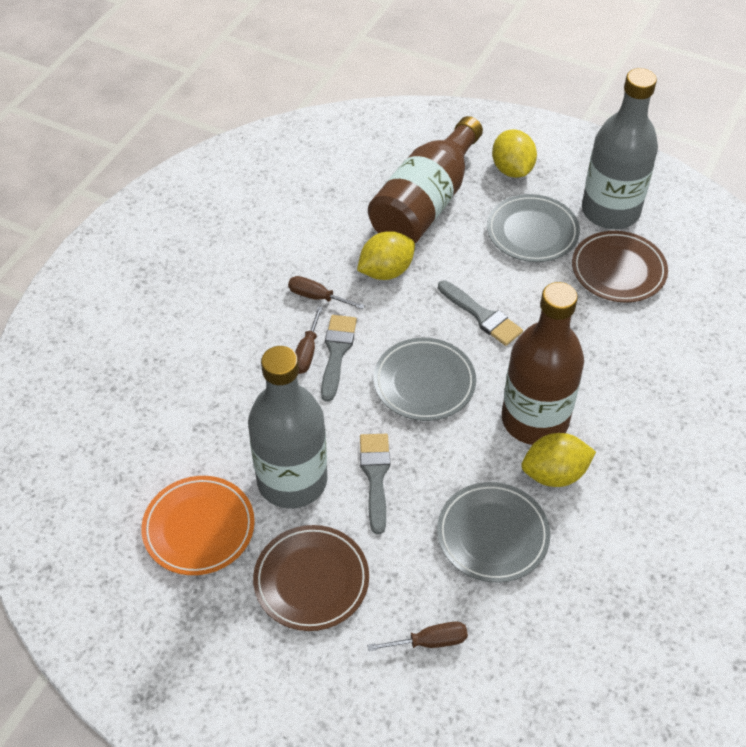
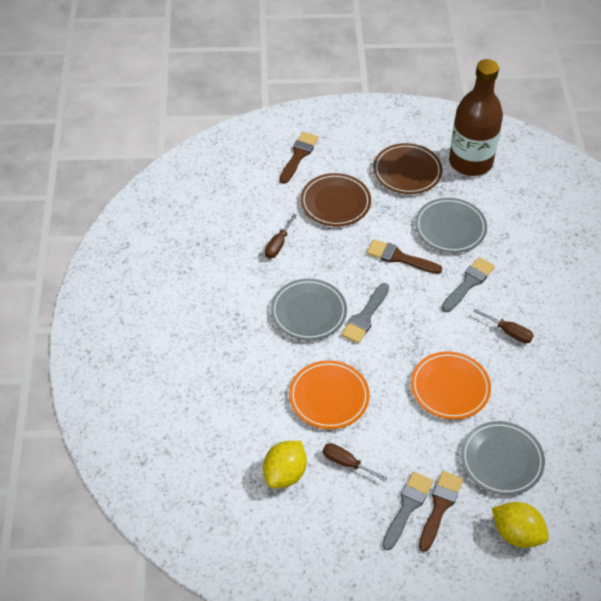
brown bottle: 2 -> 1
brown brush: 0 -> 3
grey bottle: 2 -> 0
orange plate: 1 -> 2
yellow lemon: 3 -> 2

